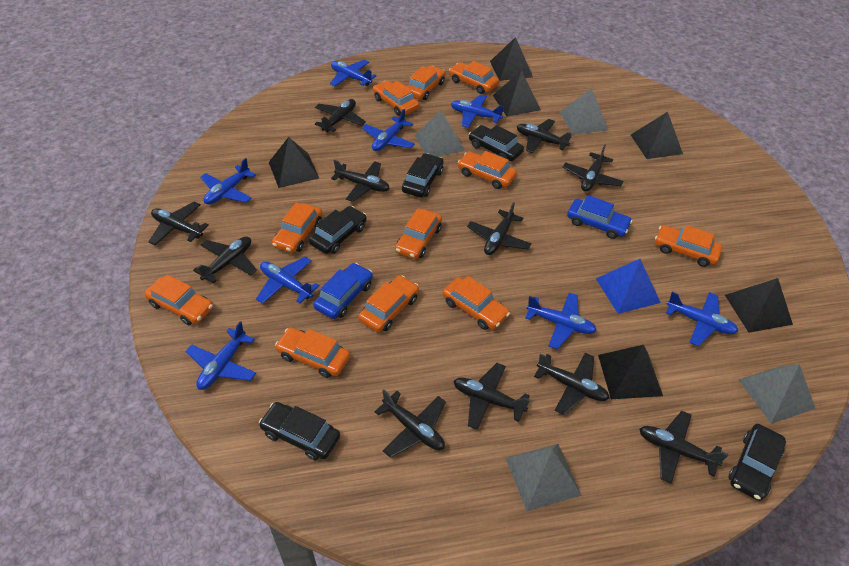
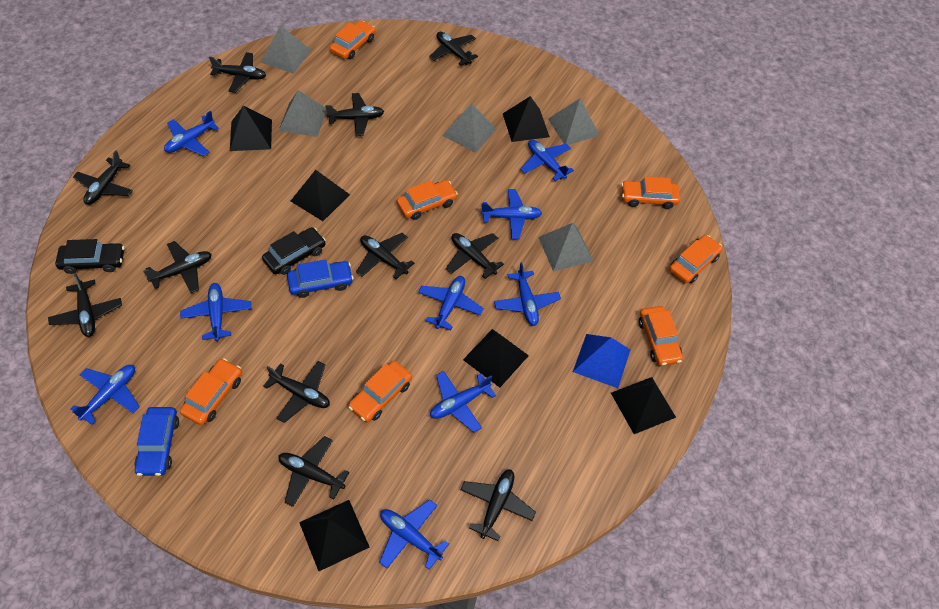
black car: 5 -> 2
blue plane: 8 -> 9
grey pyramid: 4 -> 5
orange car: 11 -> 7

